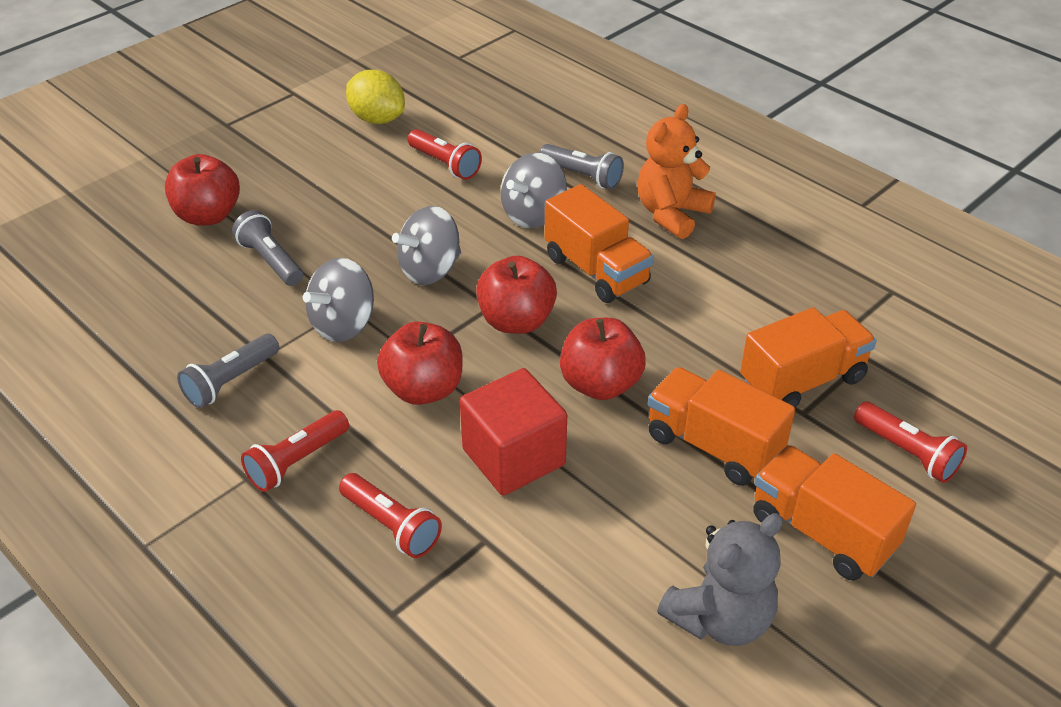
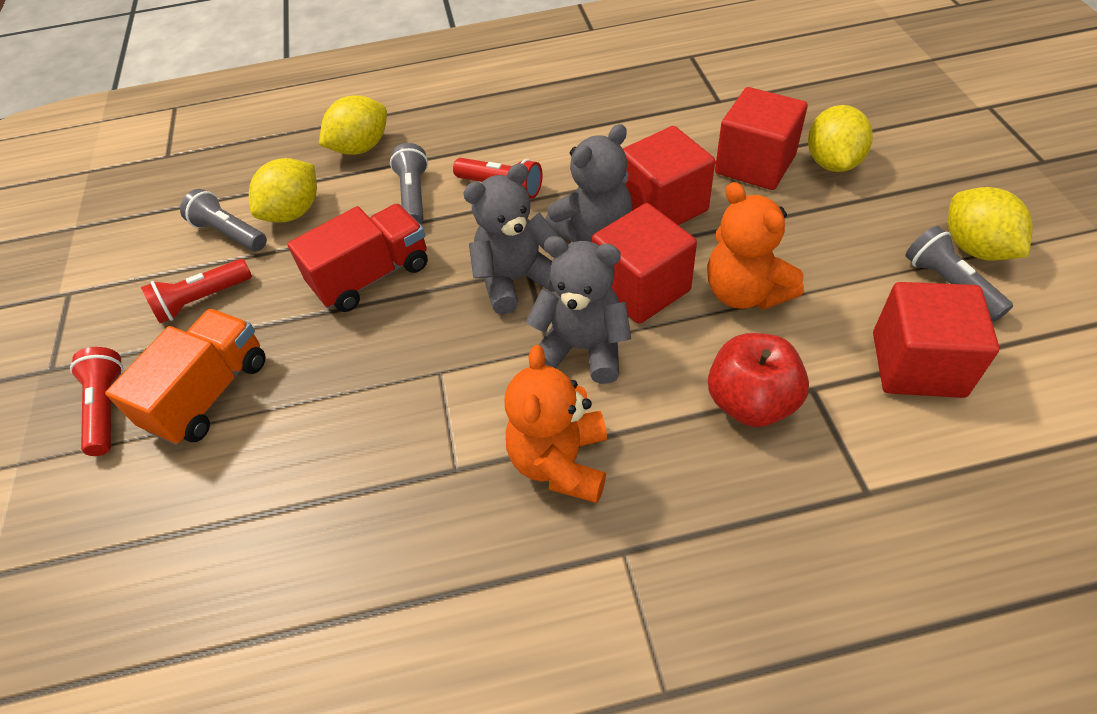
grey spinning top: 3 -> 0
grey teddy bear: 1 -> 3
orange teddy bear: 1 -> 2
orange truck: 4 -> 1
red apple: 4 -> 1
red cube: 1 -> 4
red flashlight: 4 -> 3
red truck: 0 -> 1
yellow lemon: 1 -> 4

